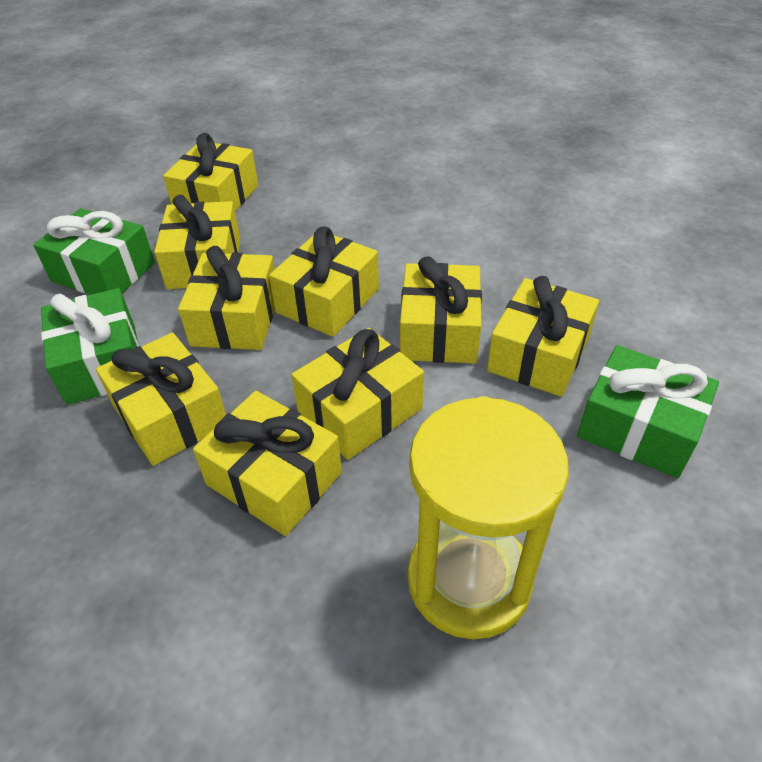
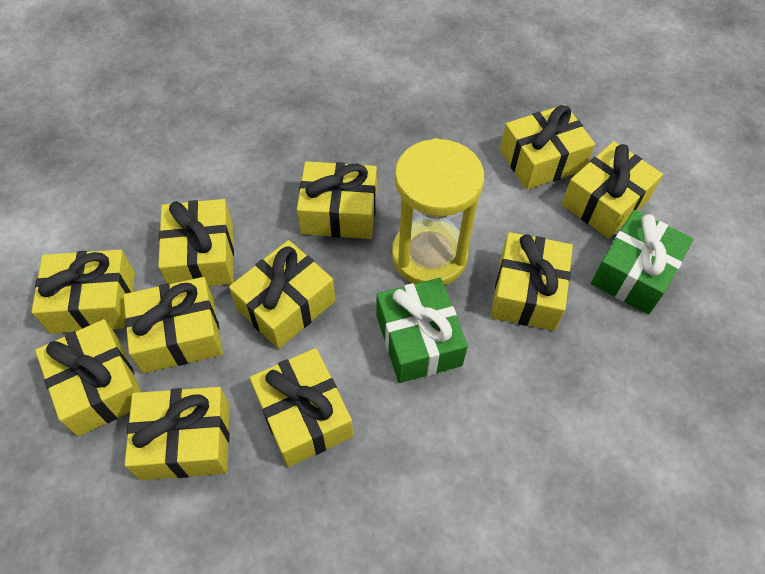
green gift: 3 -> 2
yellow gift: 9 -> 11

